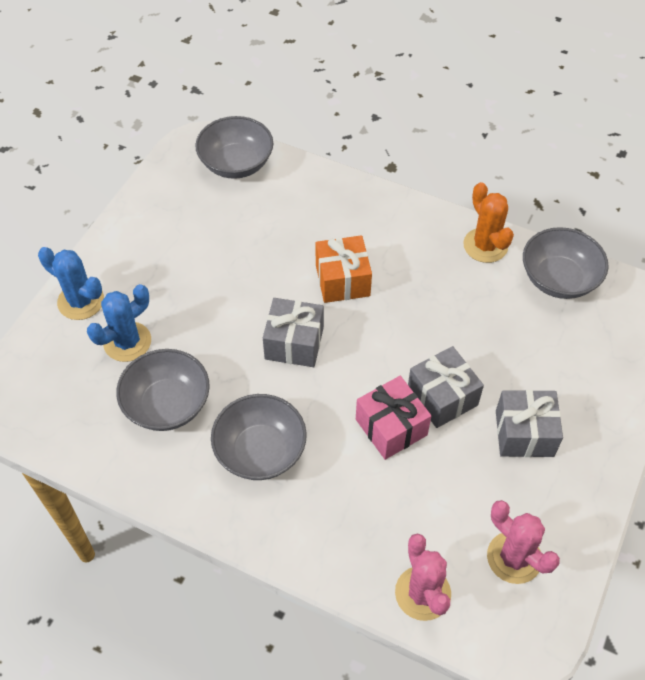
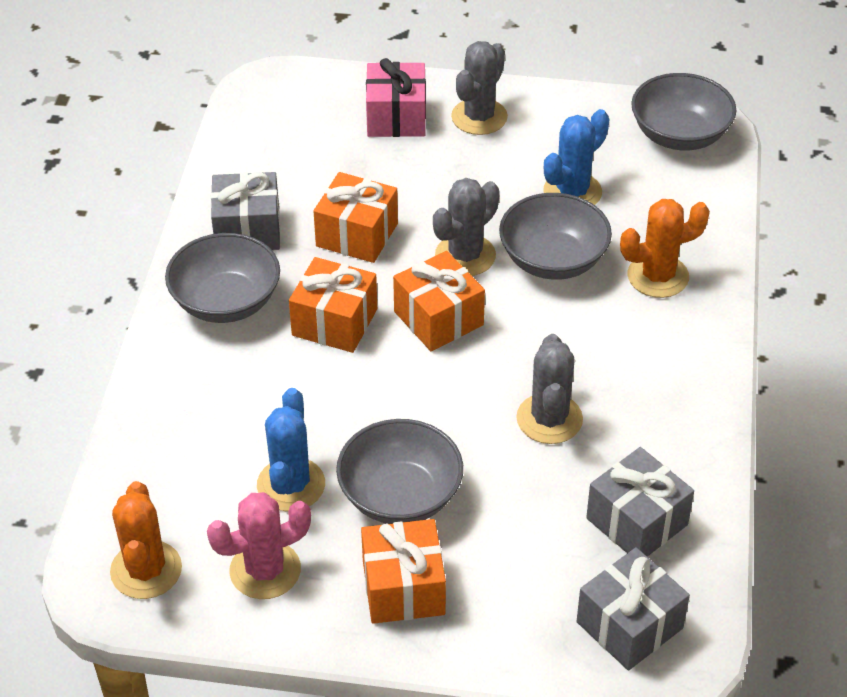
grey cactus: 0 -> 3
orange cactus: 1 -> 2
orange gift: 1 -> 4
pink cactus: 2 -> 1

